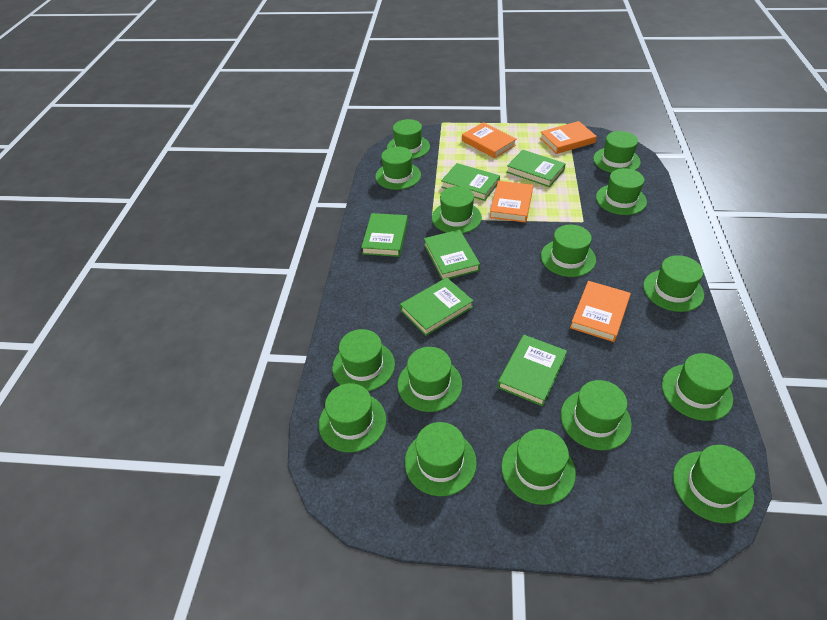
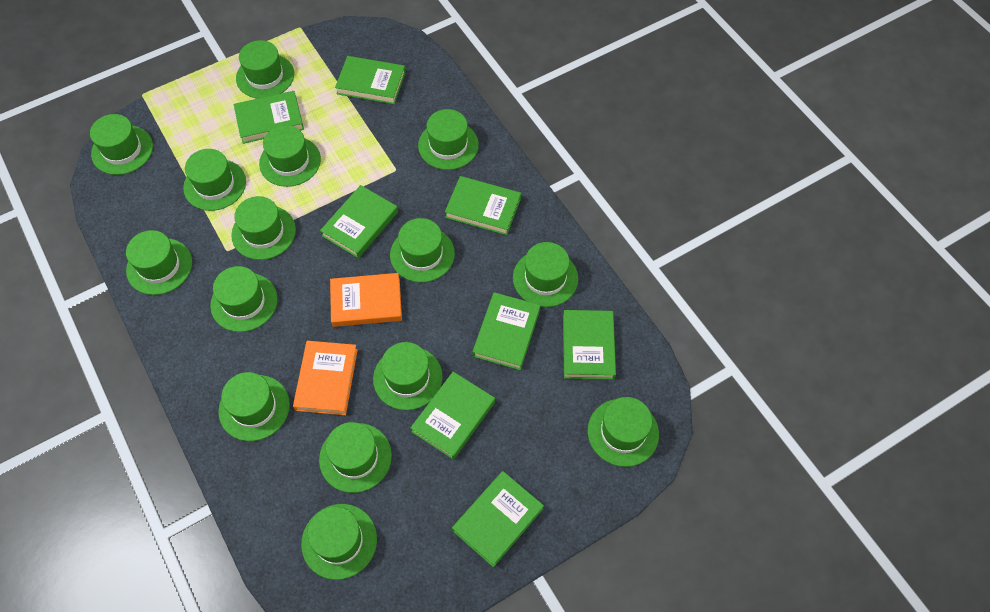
green book: 6 -> 8
orange book: 4 -> 2

